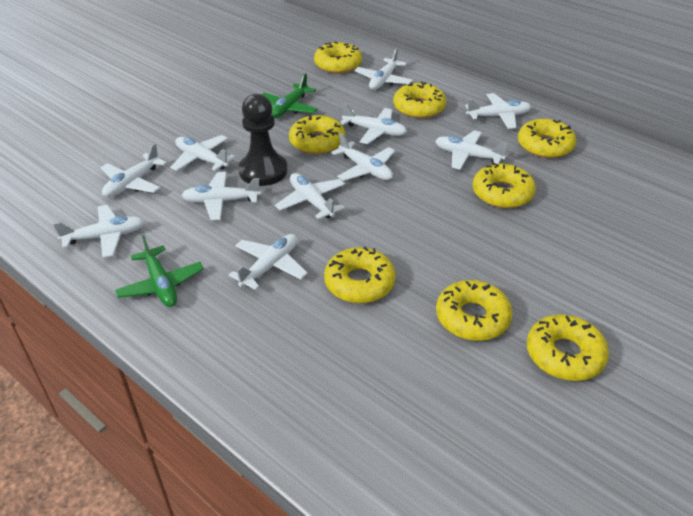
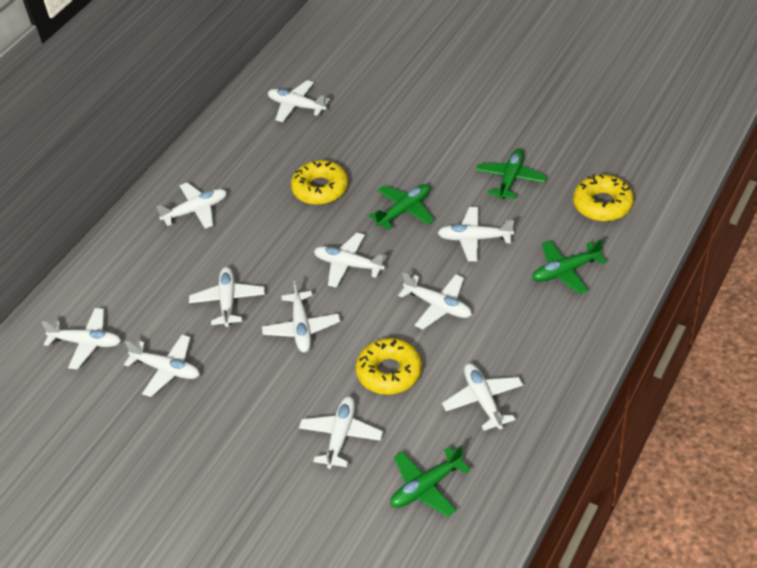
black pawn: 1 -> 0
green plane: 2 -> 4
yellow donut: 8 -> 3

